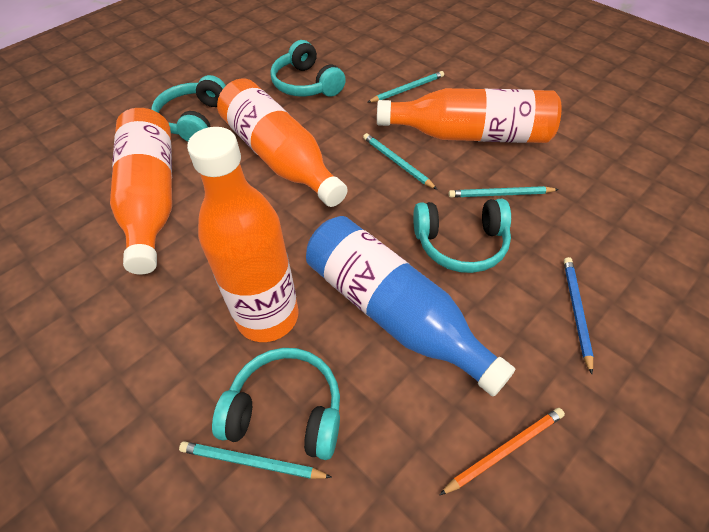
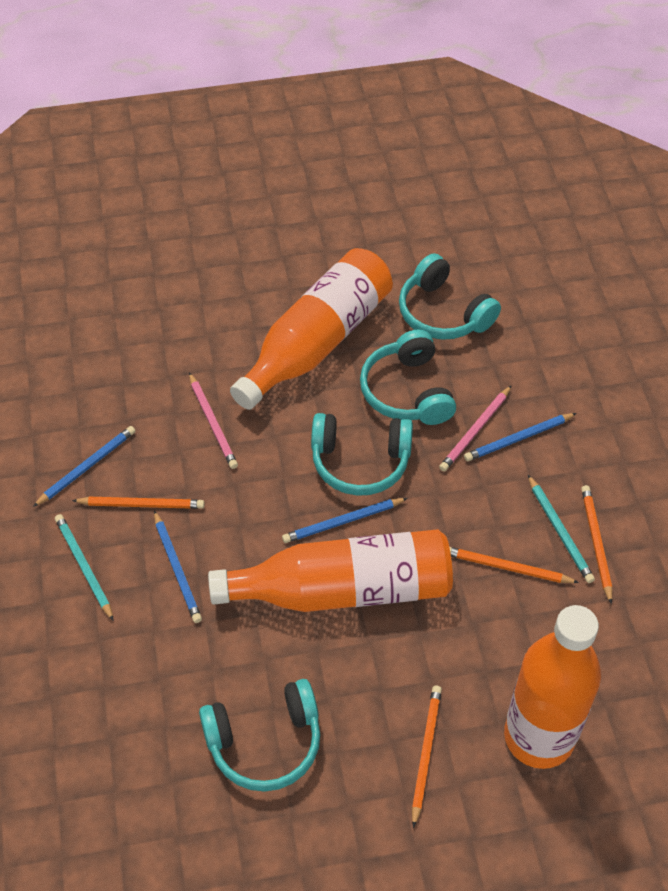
blue bottle: 1 -> 0
blue pencil: 1 -> 4
orange bottle: 4 -> 3
orange pencil: 1 -> 4
pink pencil: 0 -> 2
turquoise pencil: 4 -> 2

